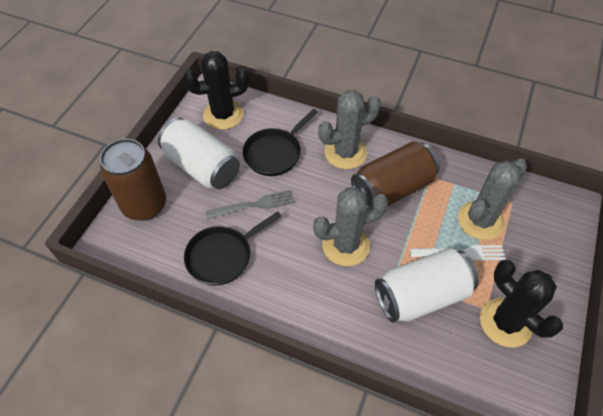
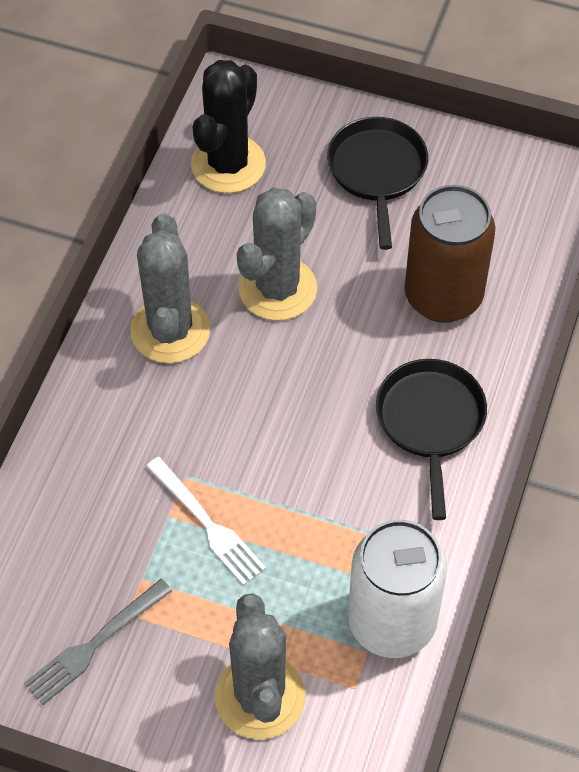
black cactus: 2 -> 1
brown can: 2 -> 1
white can: 2 -> 1

